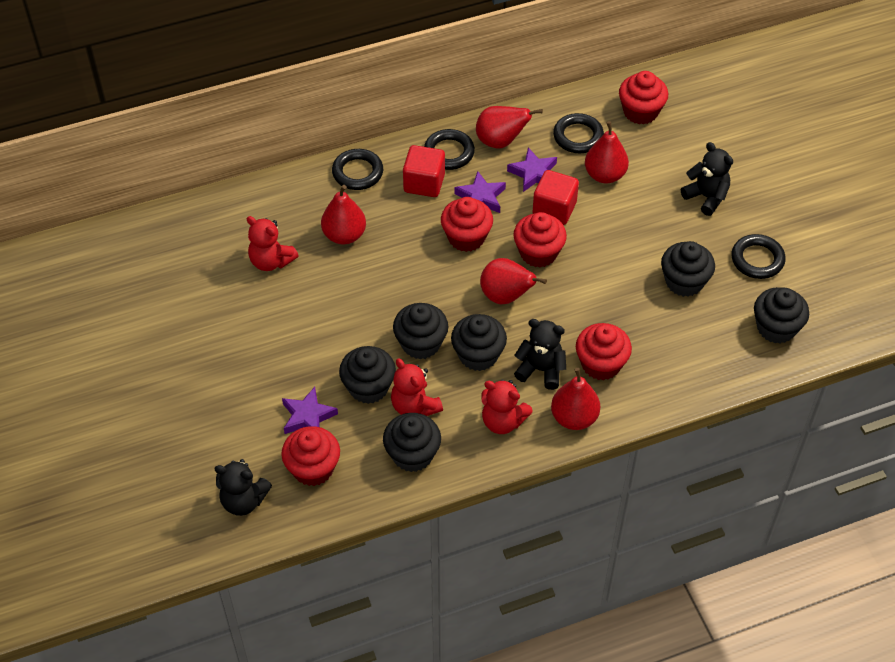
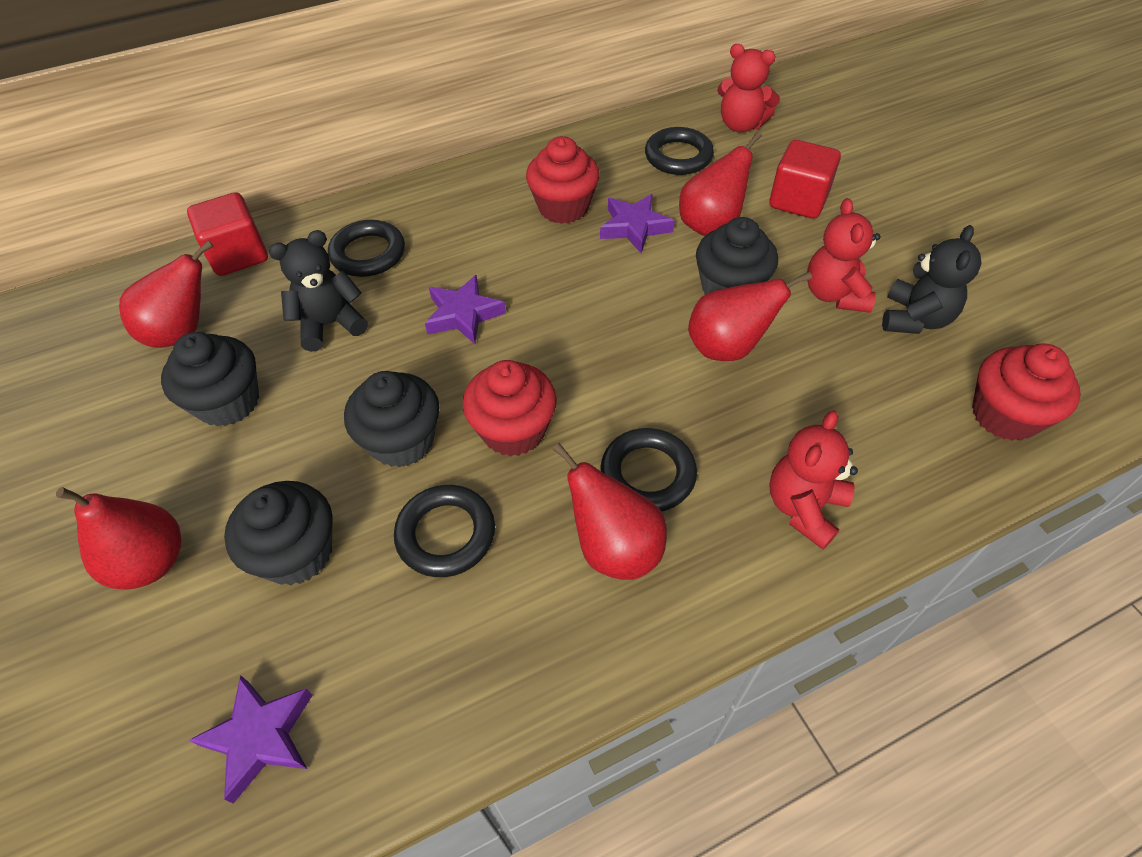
black cupcake: 6 -> 4
black teddy bear: 3 -> 2
red cupcake: 5 -> 3

